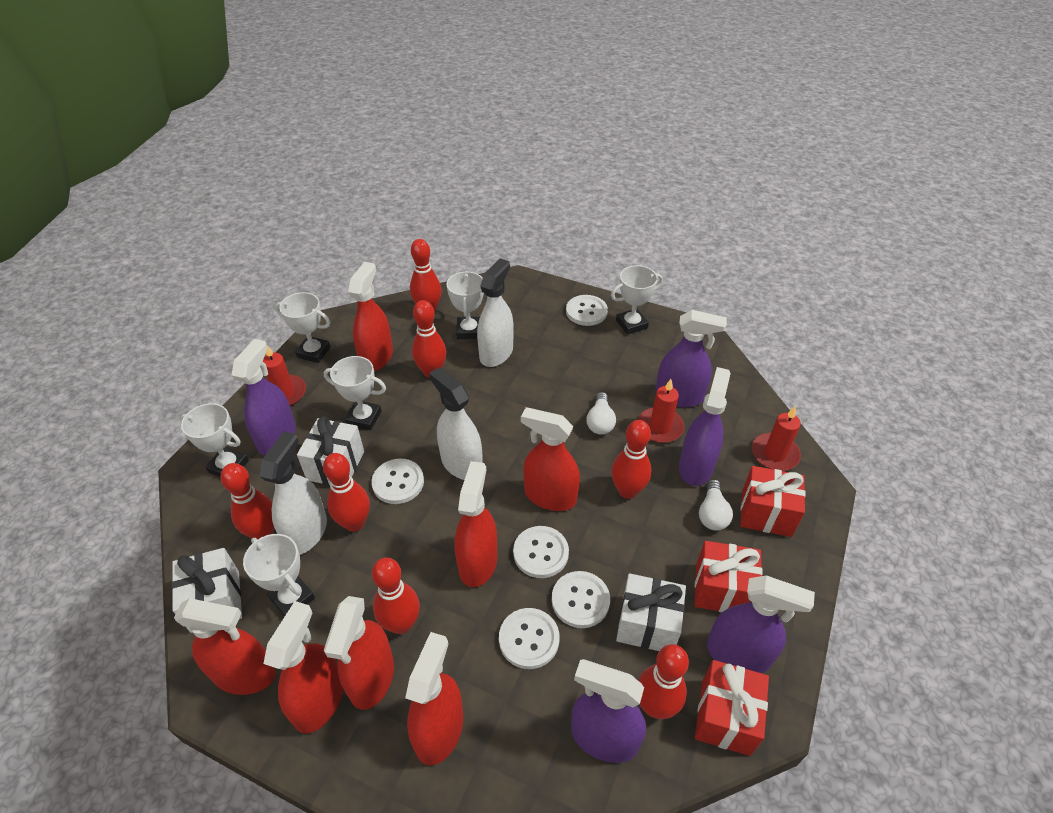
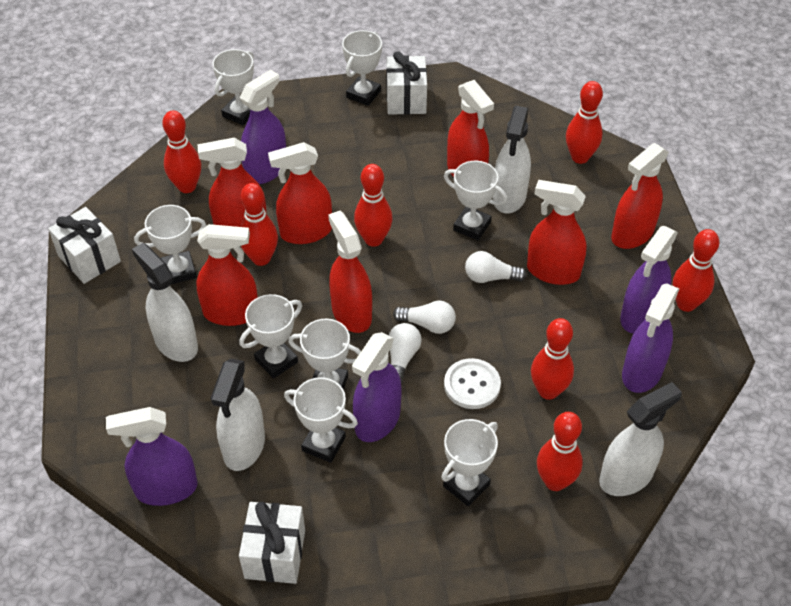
red candle: 3 -> 0
red gift: 3 -> 0
white button: 5 -> 1
white light bulb: 2 -> 3
white spray bottle: 3 -> 4
white trophy: 6 -> 8

